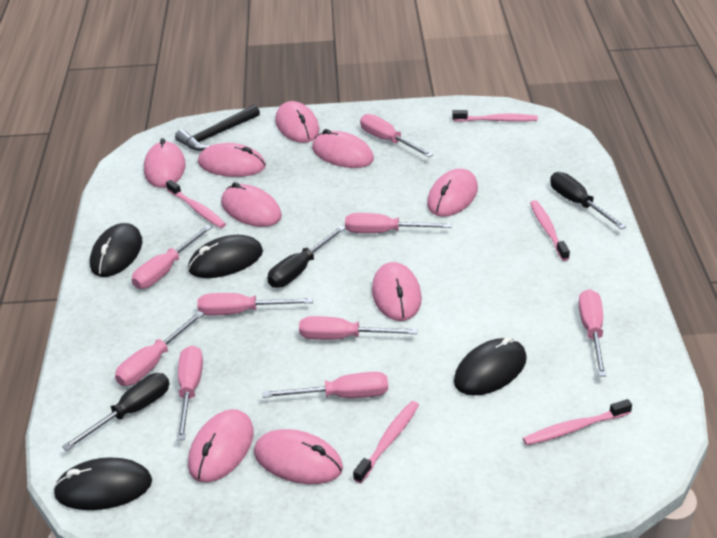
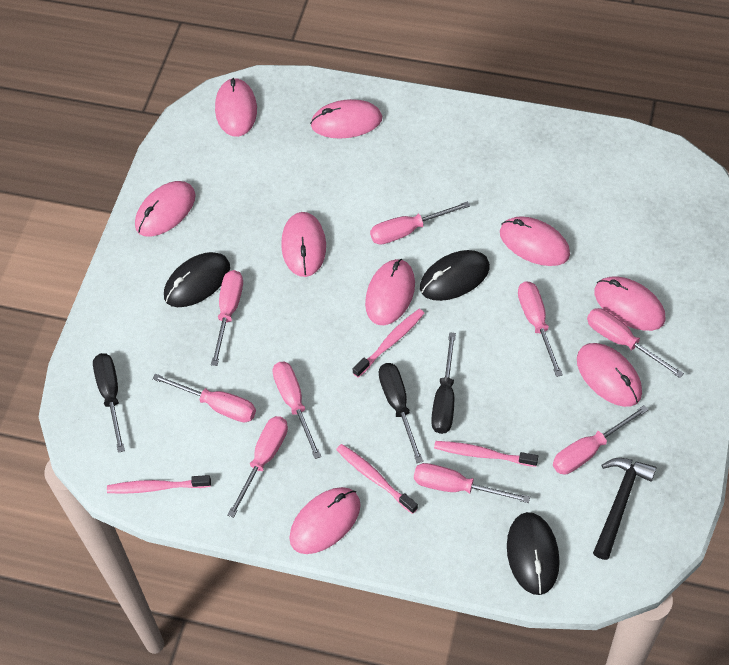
black mouse: 4 -> 3
pink toothbrush: 5 -> 4

